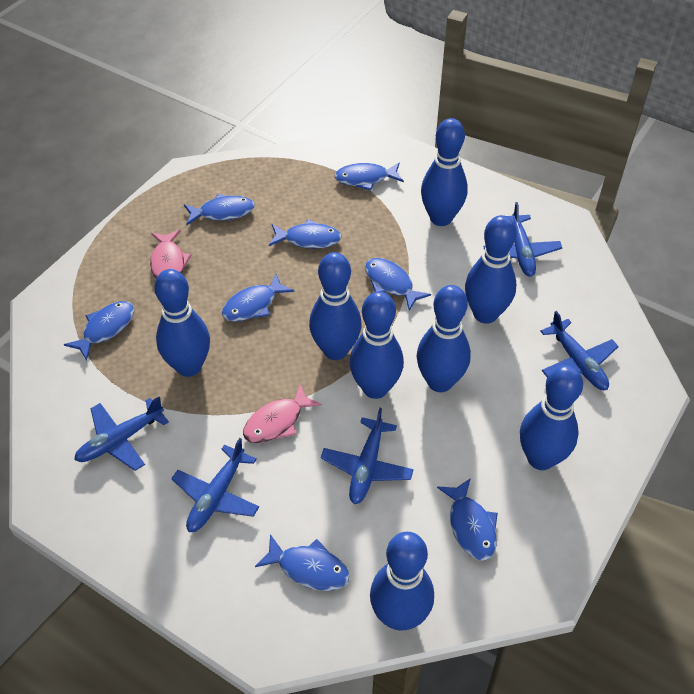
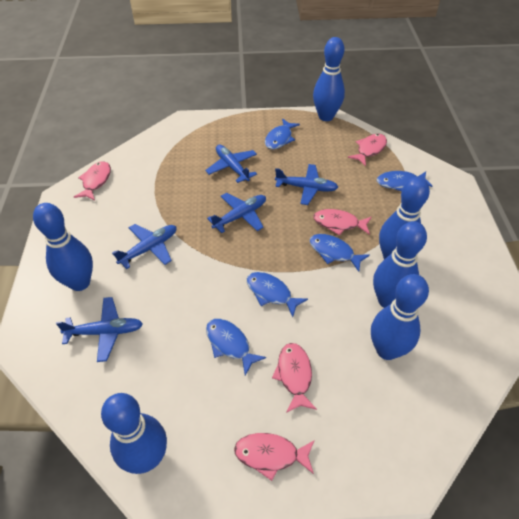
blue bowling pin: 8 -> 6
blue fish: 8 -> 5
pink fish: 2 -> 5

